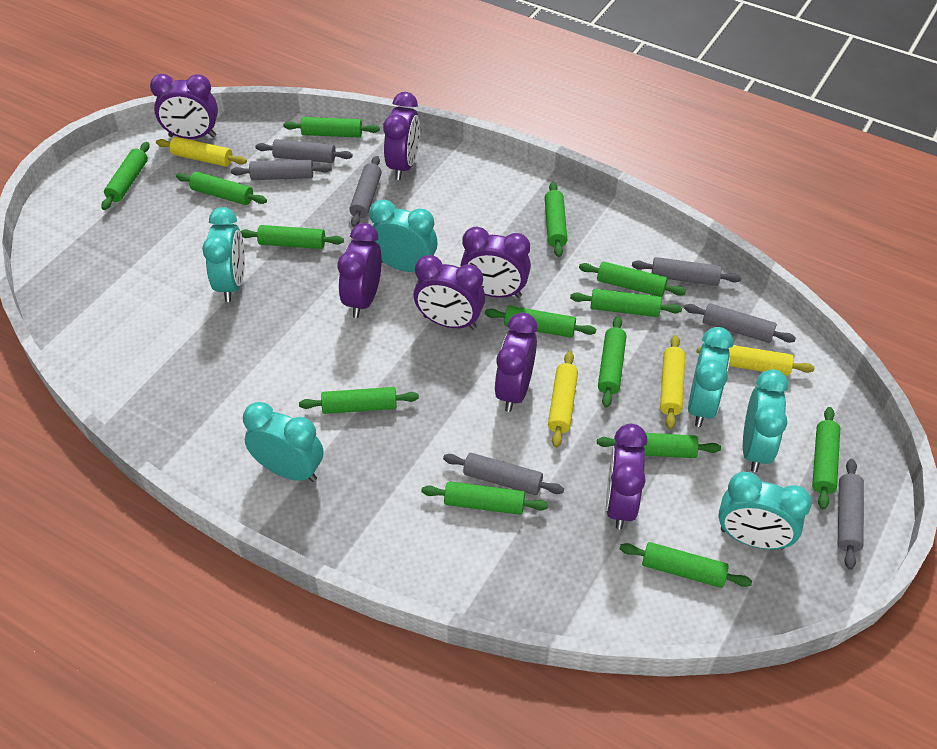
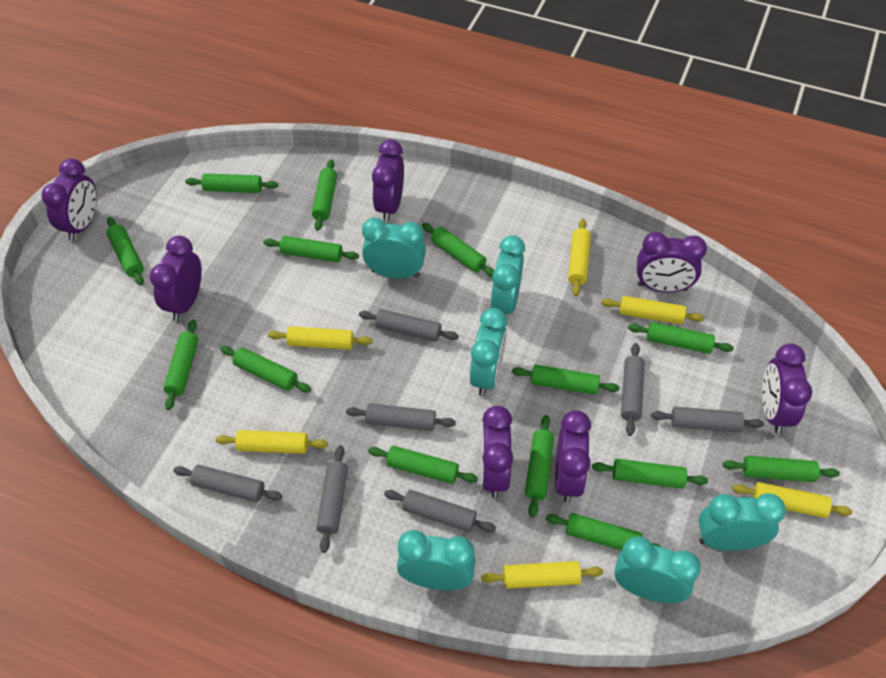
yellow rolling pin: 4 -> 6

